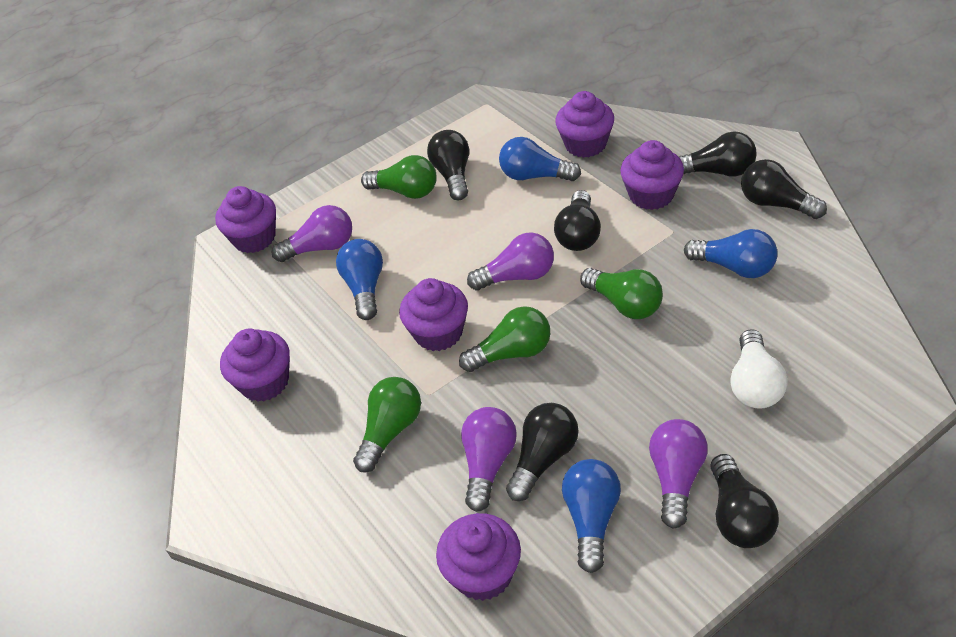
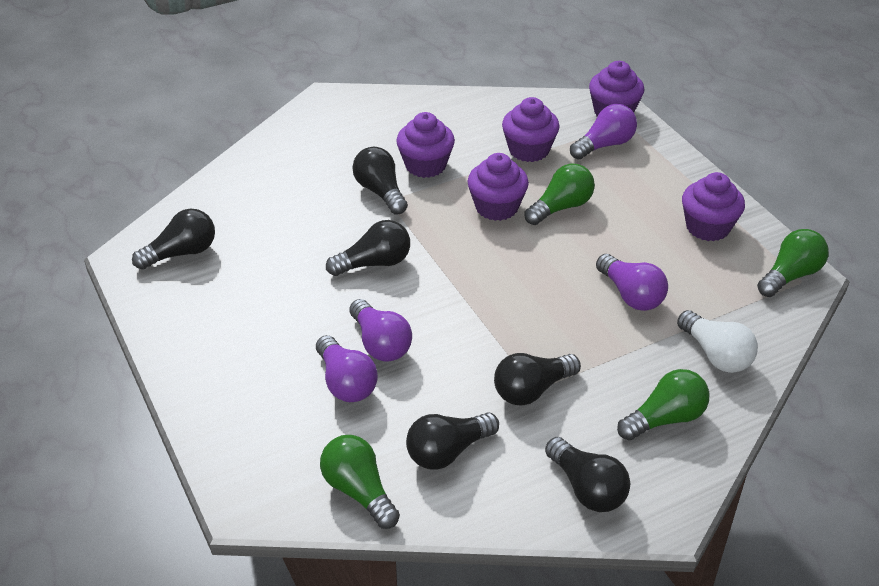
blue light bulb: 4 -> 0
purple cupcake: 6 -> 5

